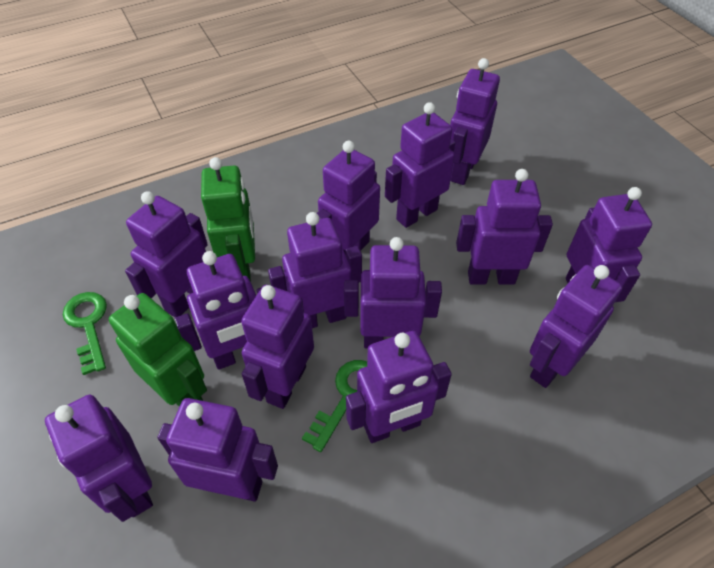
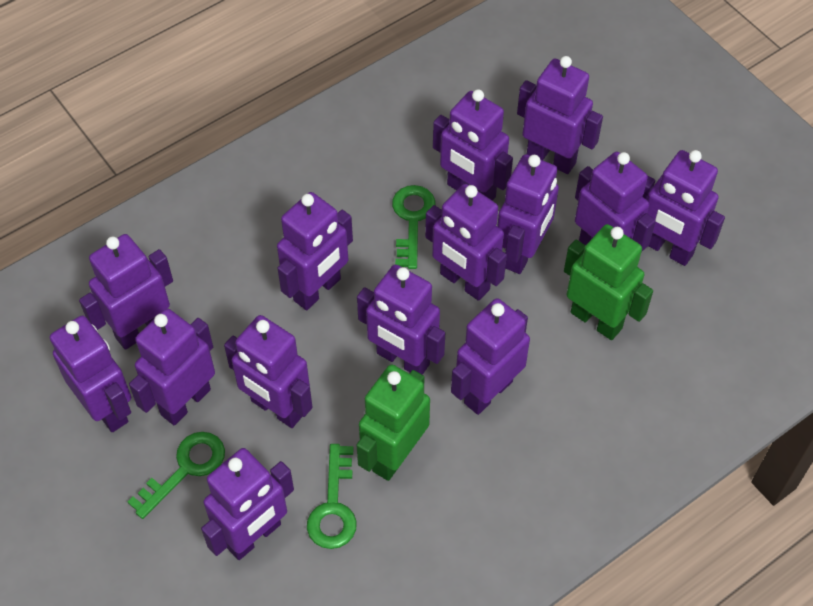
green key: 2 -> 3

